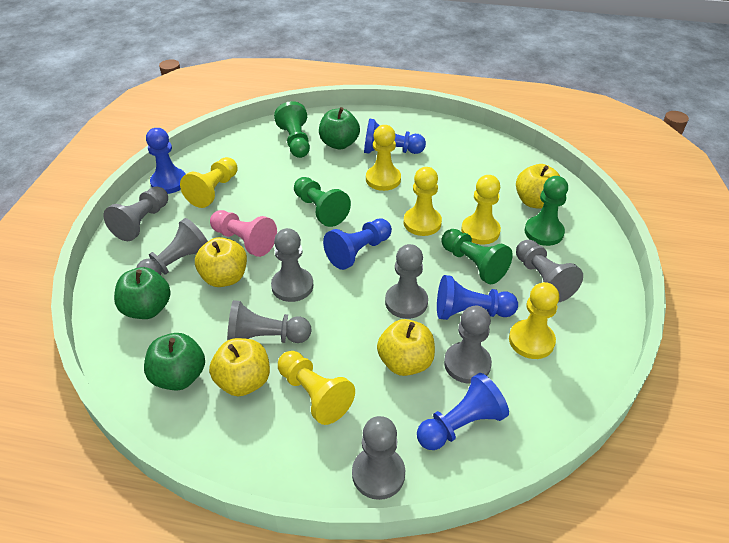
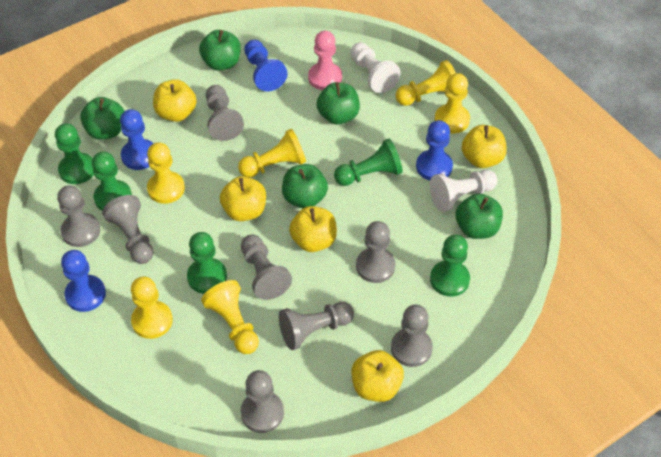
blue pawn: 5 -> 4
green apple: 3 -> 5
green pawn: 4 -> 5
white pawn: 0 -> 2
yellow apple: 4 -> 5

